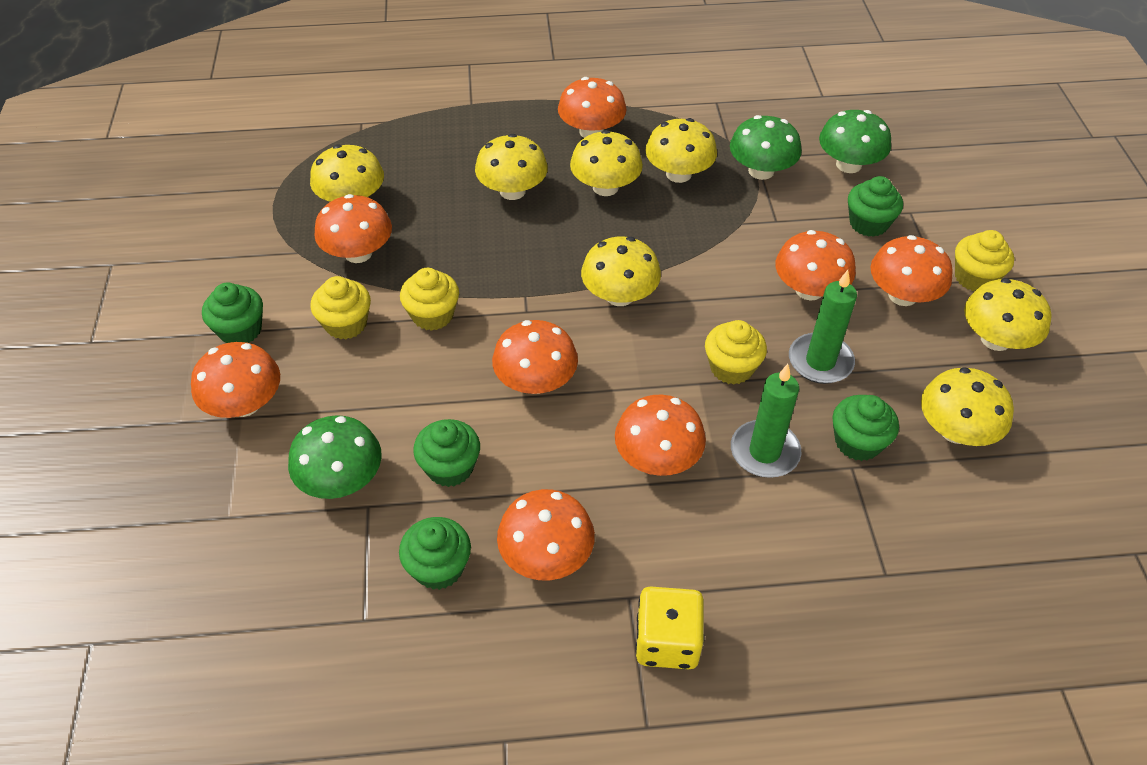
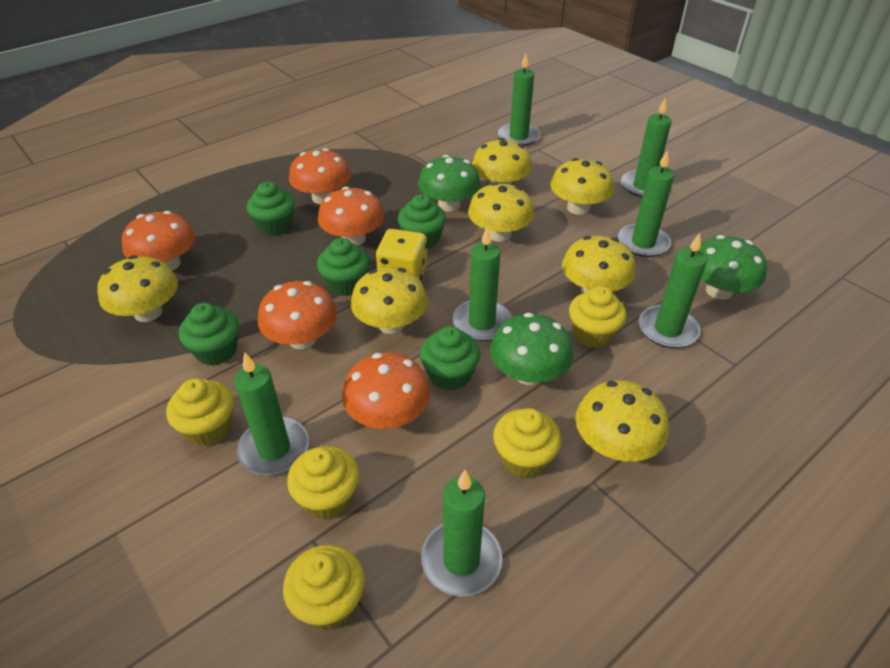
green candle: 2 -> 7
orange mushroom: 8 -> 5
yellow cupcake: 4 -> 5

